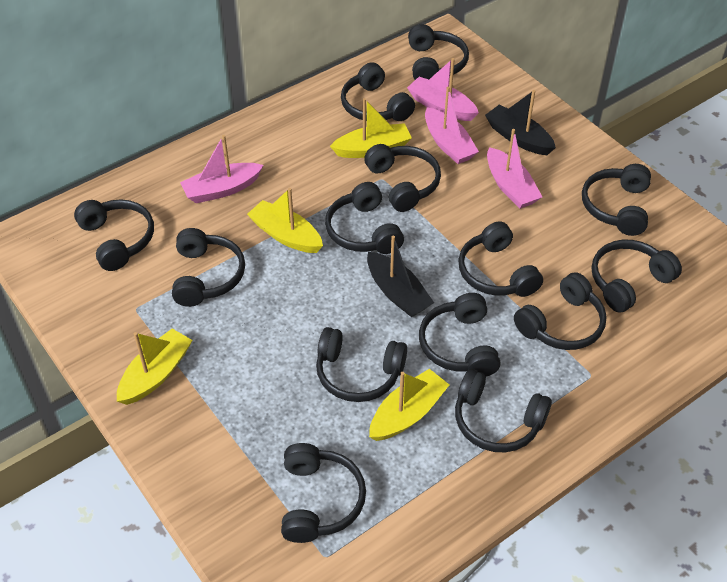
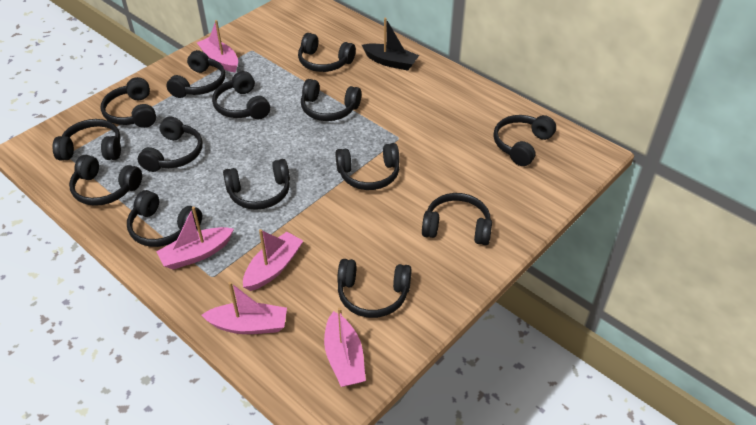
black boat: 2 -> 1
pink boat: 4 -> 5
yellow boat: 4 -> 0

